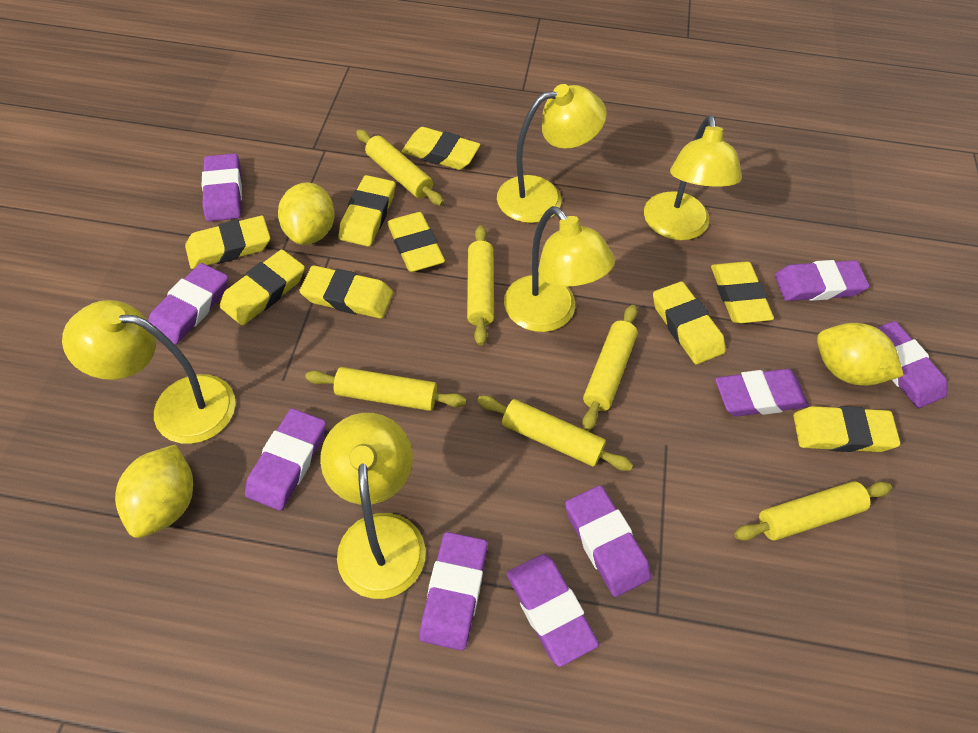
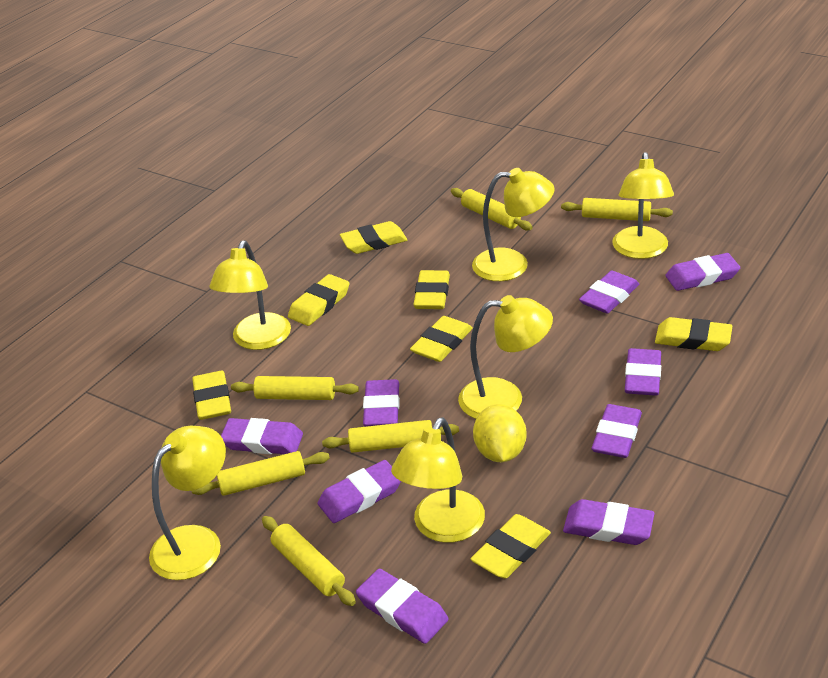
yellow eraser: 9 -> 7
yellow lamp: 5 -> 6
yellow lemon: 3 -> 1

